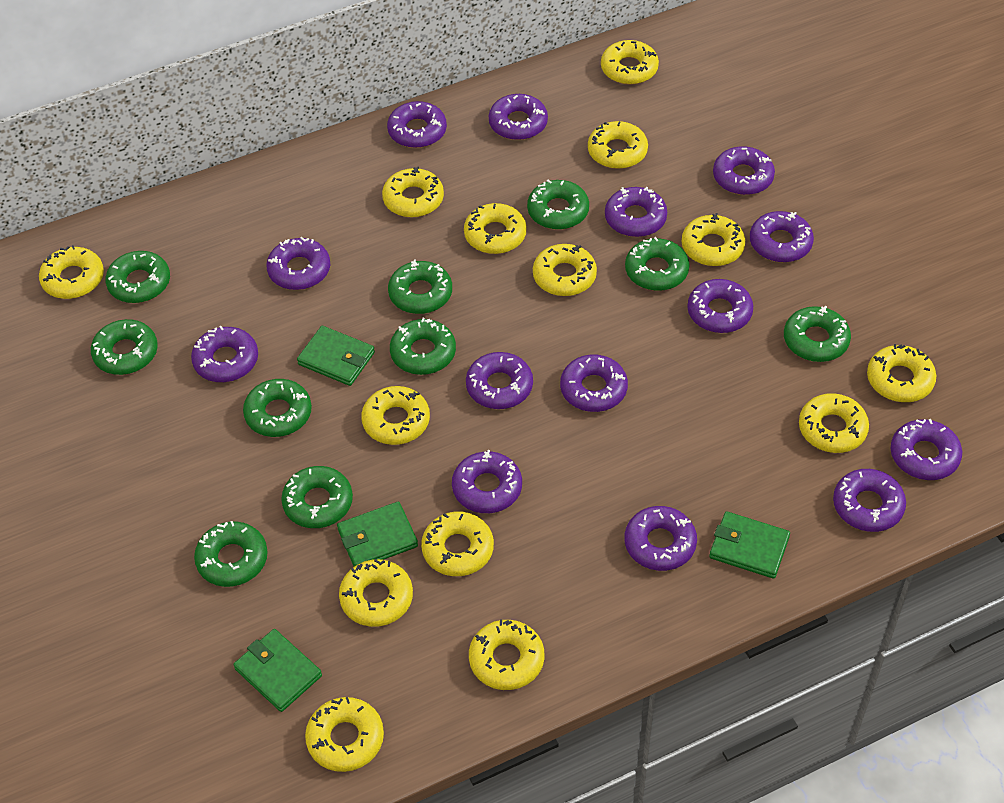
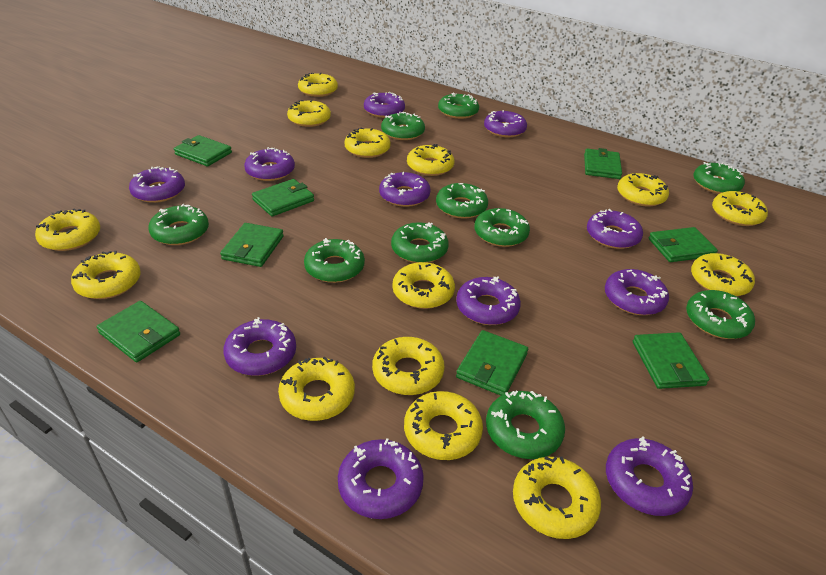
green wallet: 4 -> 8
purple donut: 14 -> 11

